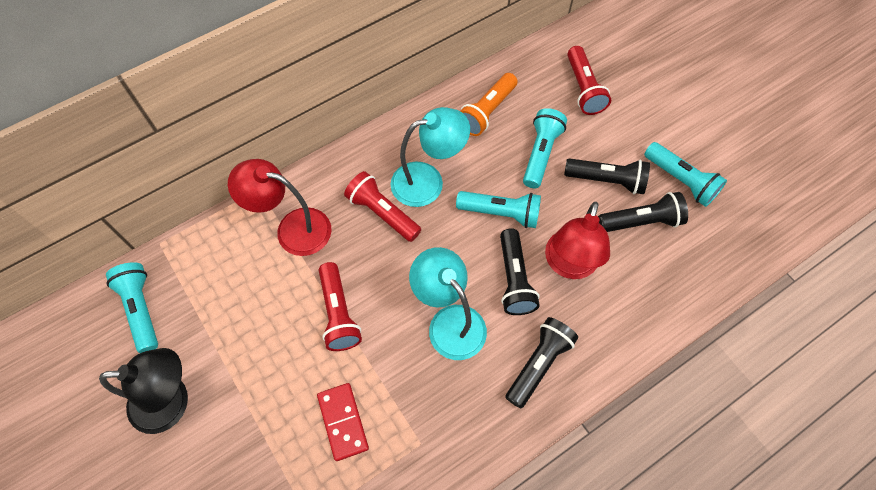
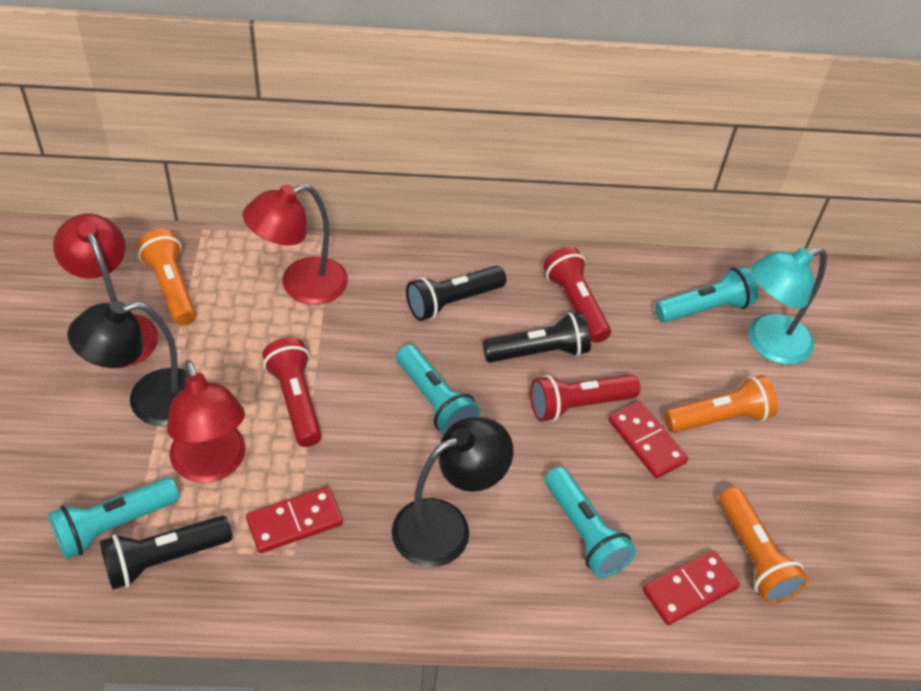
black flashlight: 4 -> 3
black lamp: 1 -> 2
orange flashlight: 1 -> 3
red domino: 1 -> 3
red lamp: 2 -> 3
turquoise lamp: 2 -> 1

